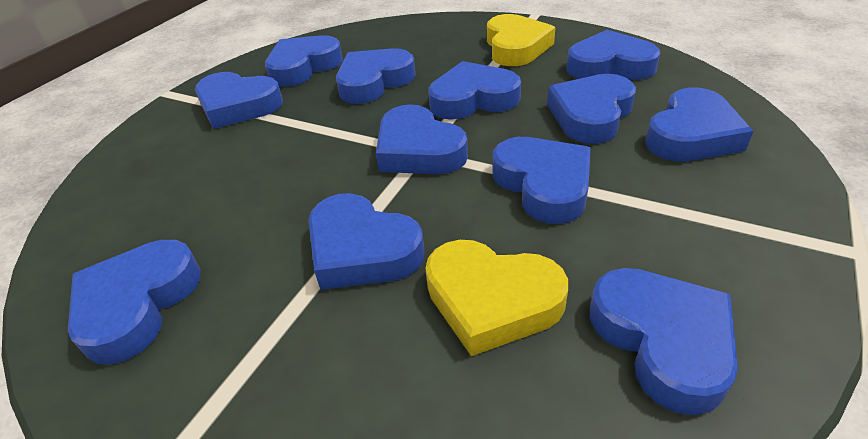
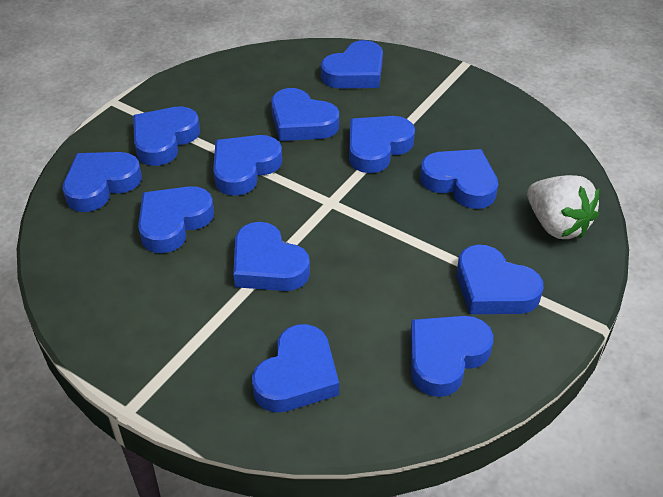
white strawberry: 0 -> 1
yellow heart: 2 -> 0

